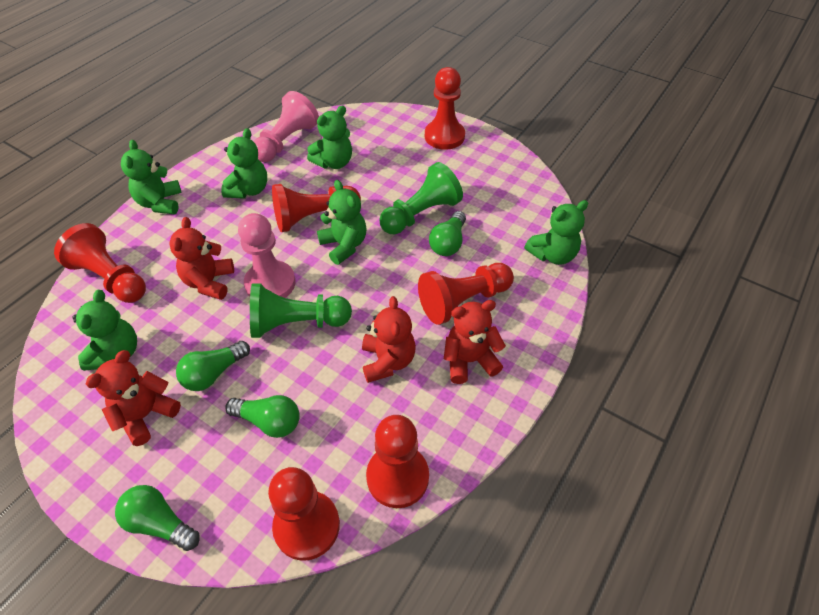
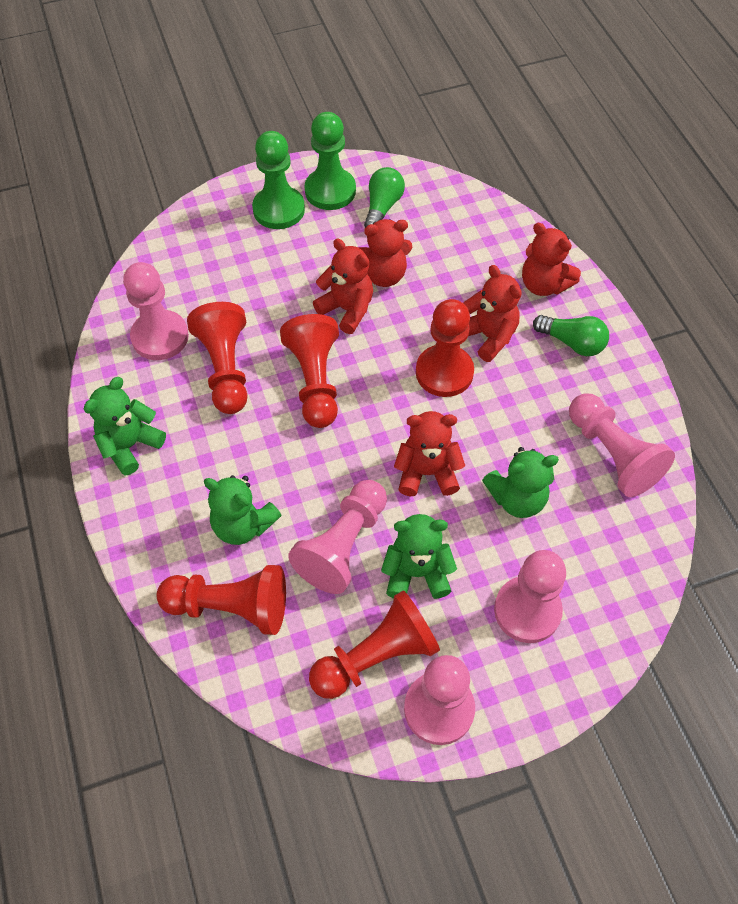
green light bulb: 4 -> 2
green teddy bear: 6 -> 4
pink pawn: 2 -> 5
red pawn: 6 -> 5
red teddy bear: 4 -> 5

